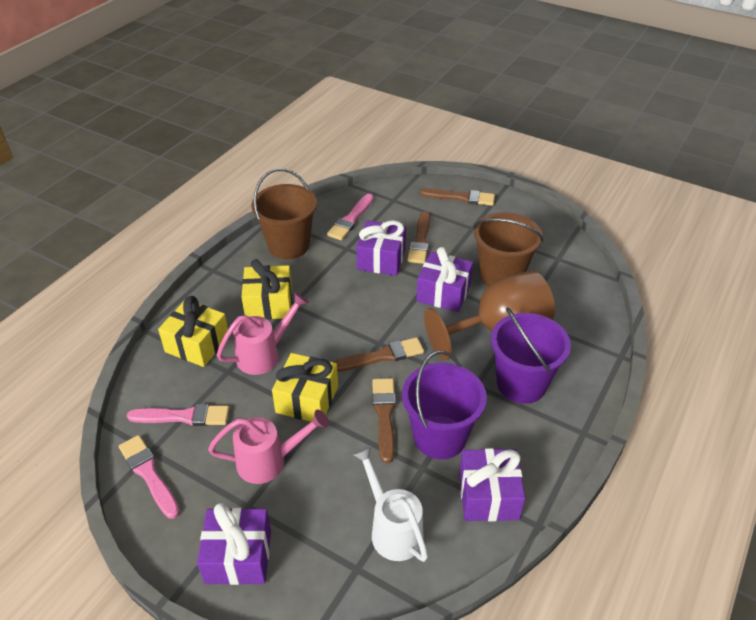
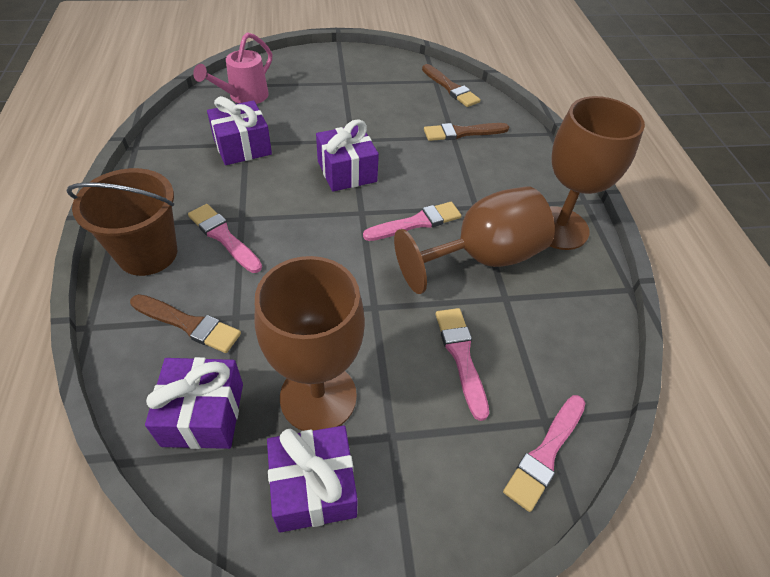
brown brush: 4 -> 3
brown bucket: 2 -> 1
brown goblet: 1 -> 3
pink brush: 3 -> 4
pink watering can: 2 -> 1
purple bucket: 2 -> 0
white watering can: 1 -> 0
yellow gift: 3 -> 0

